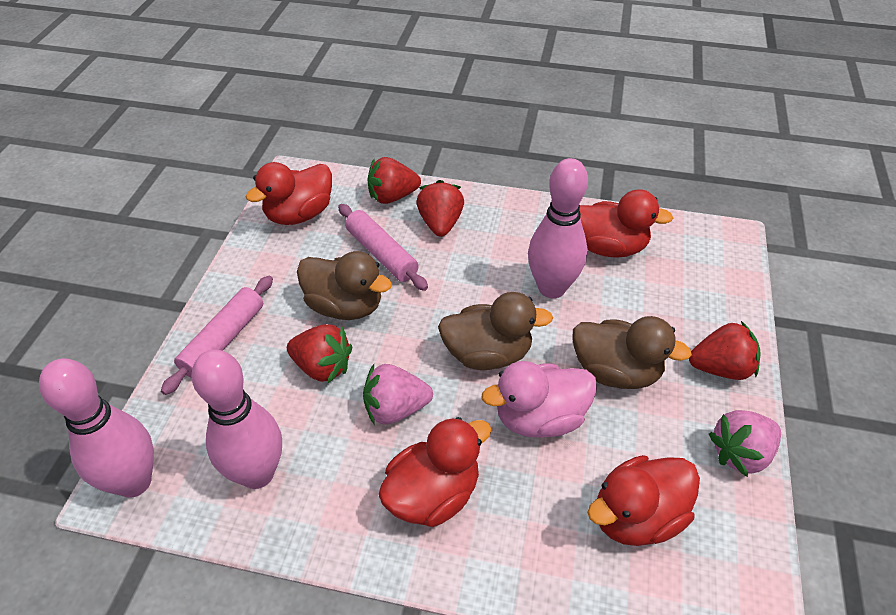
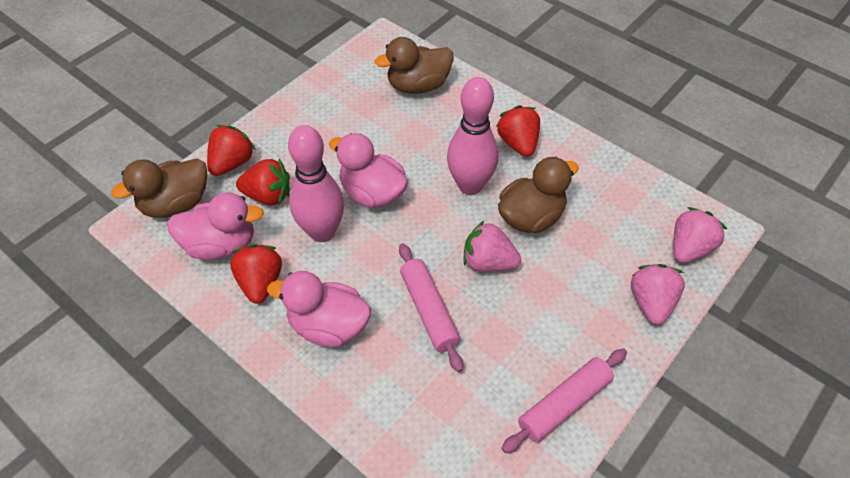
pink bowling pin: 3 -> 2
pink duck: 1 -> 3
pink strawberry: 2 -> 3
red duck: 4 -> 0

